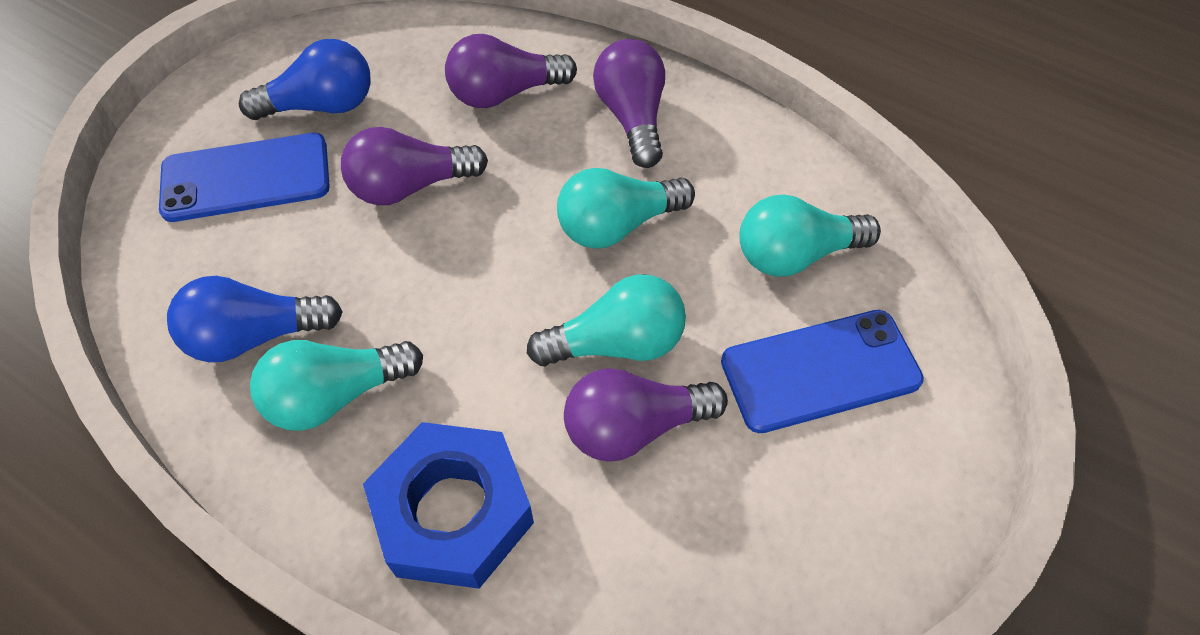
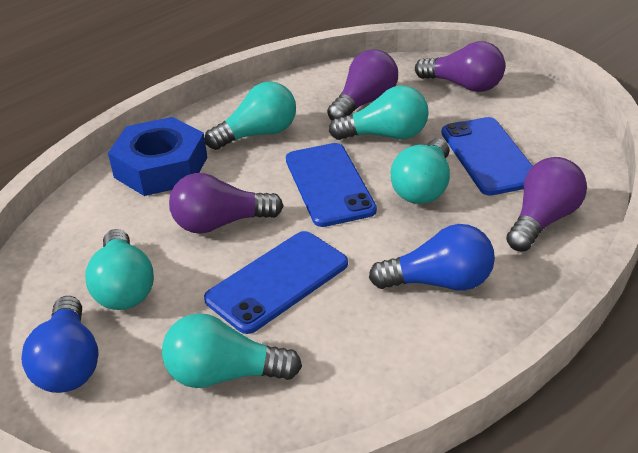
blue phone: 2 -> 3
turquoise light bulb: 4 -> 5

